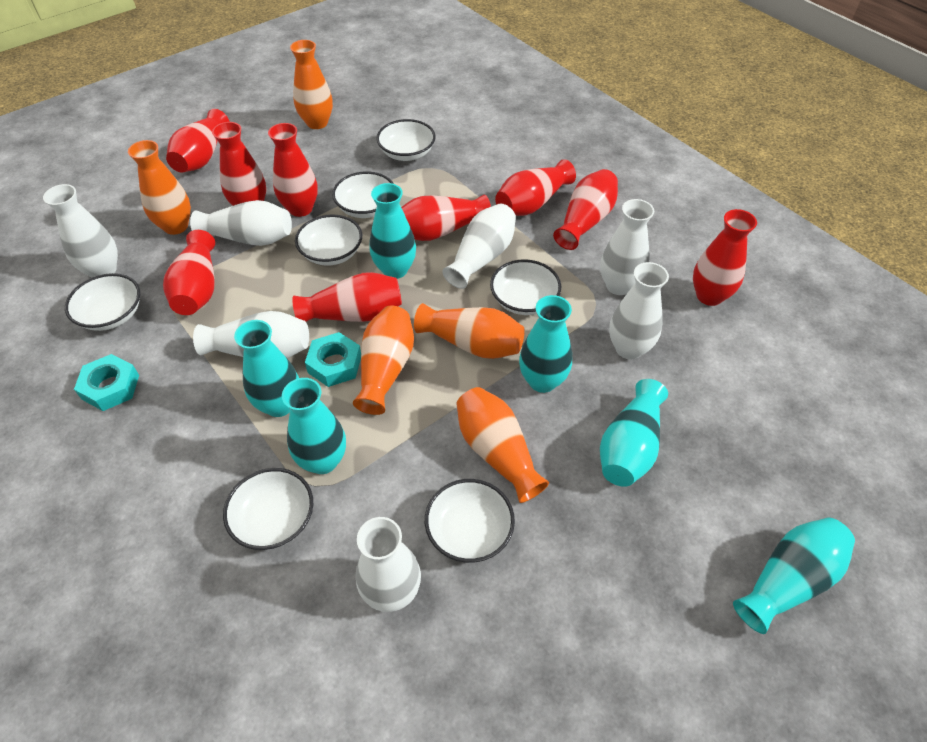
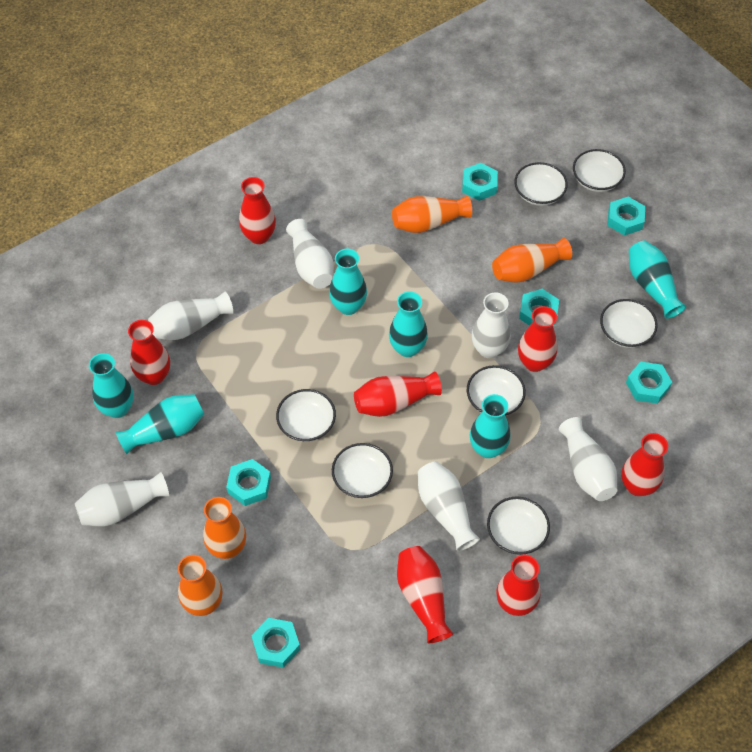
orange vase: 5 -> 4
red vase: 9 -> 7
turquoise nut: 2 -> 6
white vase: 7 -> 6

